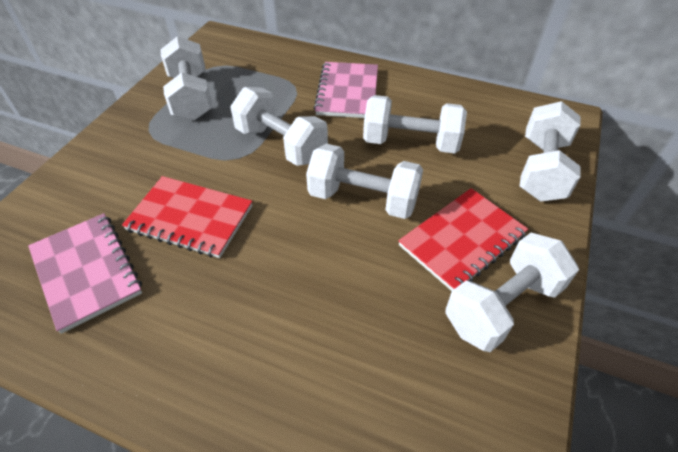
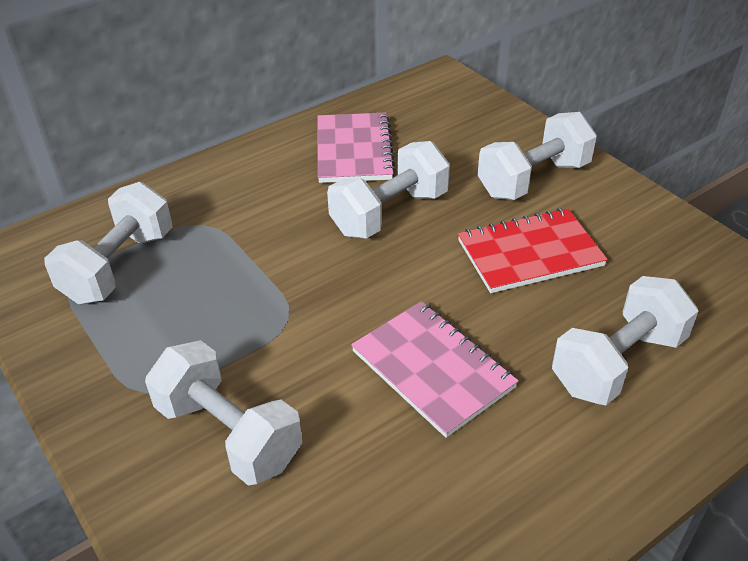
red notebook: 2 -> 1
white dumbbell: 6 -> 5

